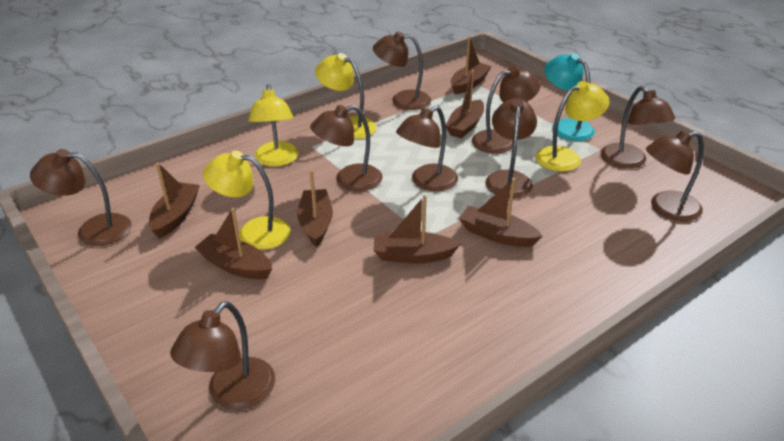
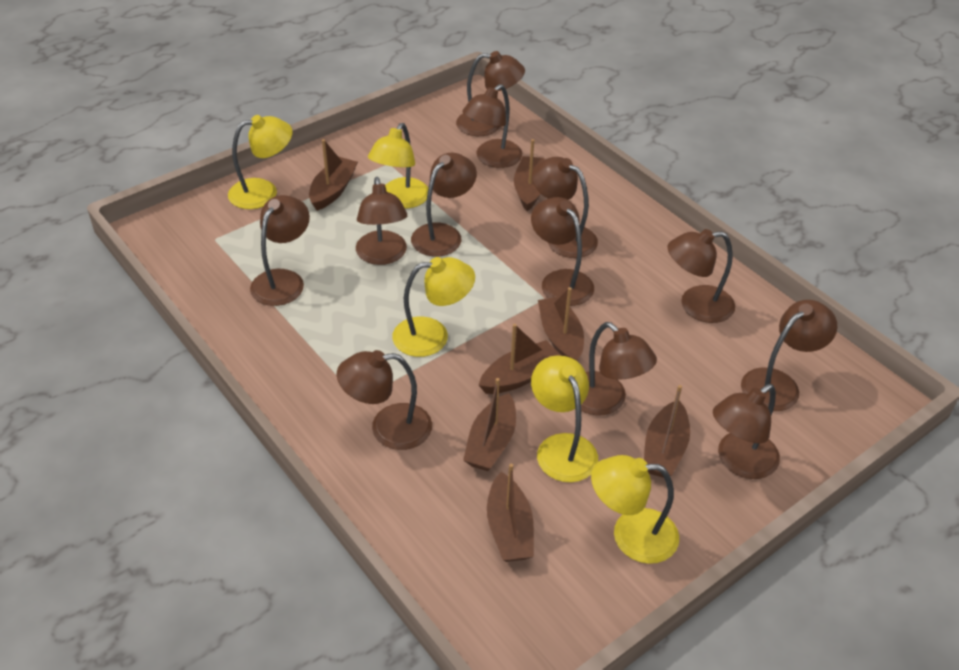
brown lamp: 9 -> 12
turquoise lamp: 1 -> 0
yellow lamp: 4 -> 5

